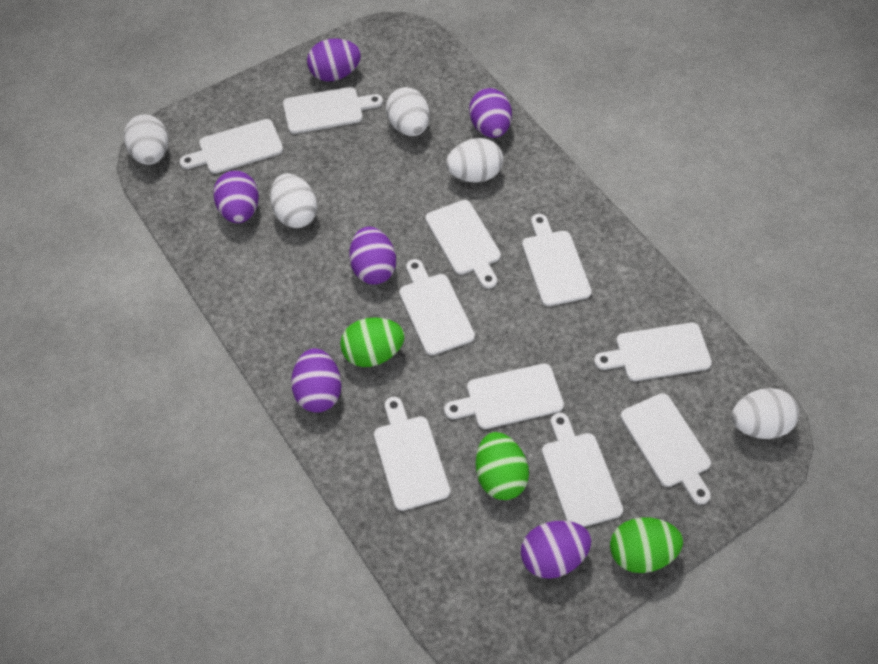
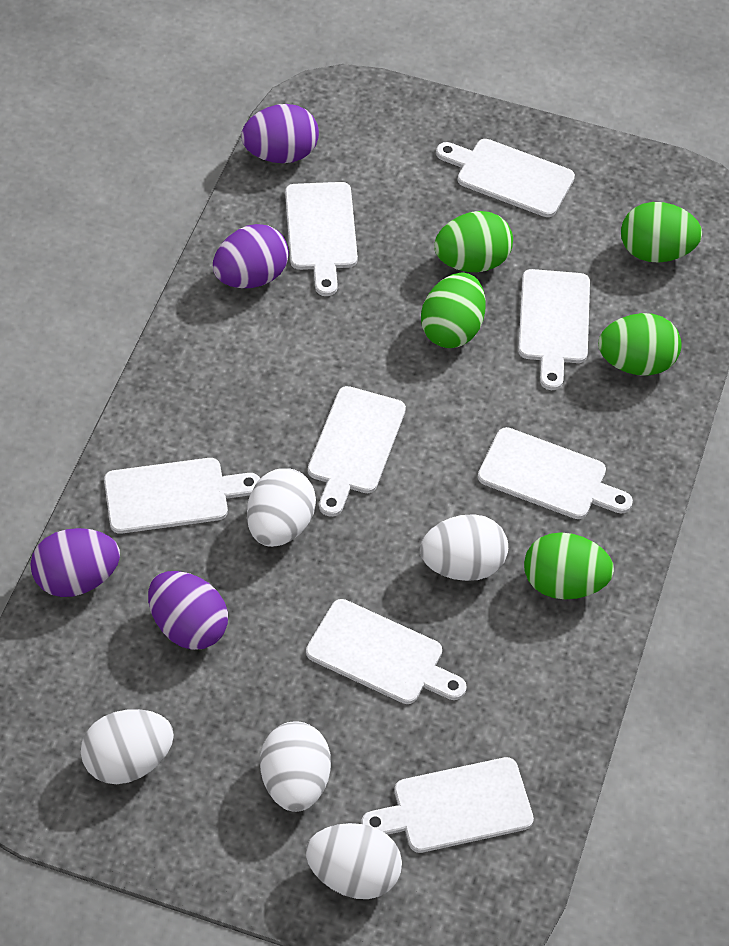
green egg: 3 -> 5
purple egg: 6 -> 4
white cutting board: 10 -> 8

